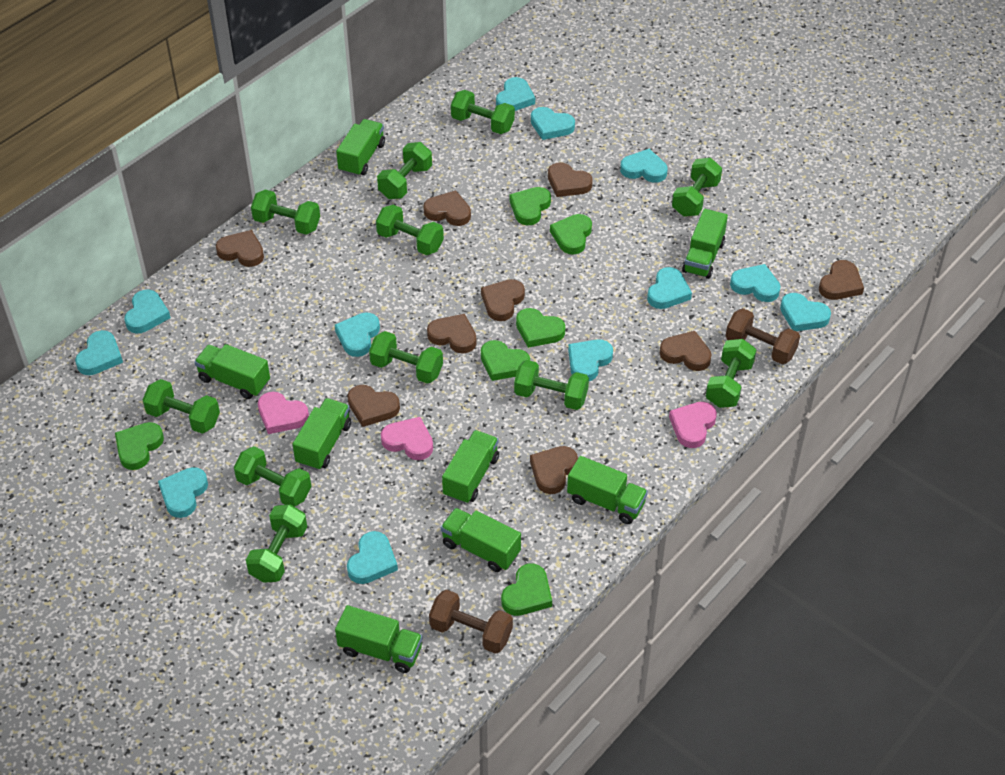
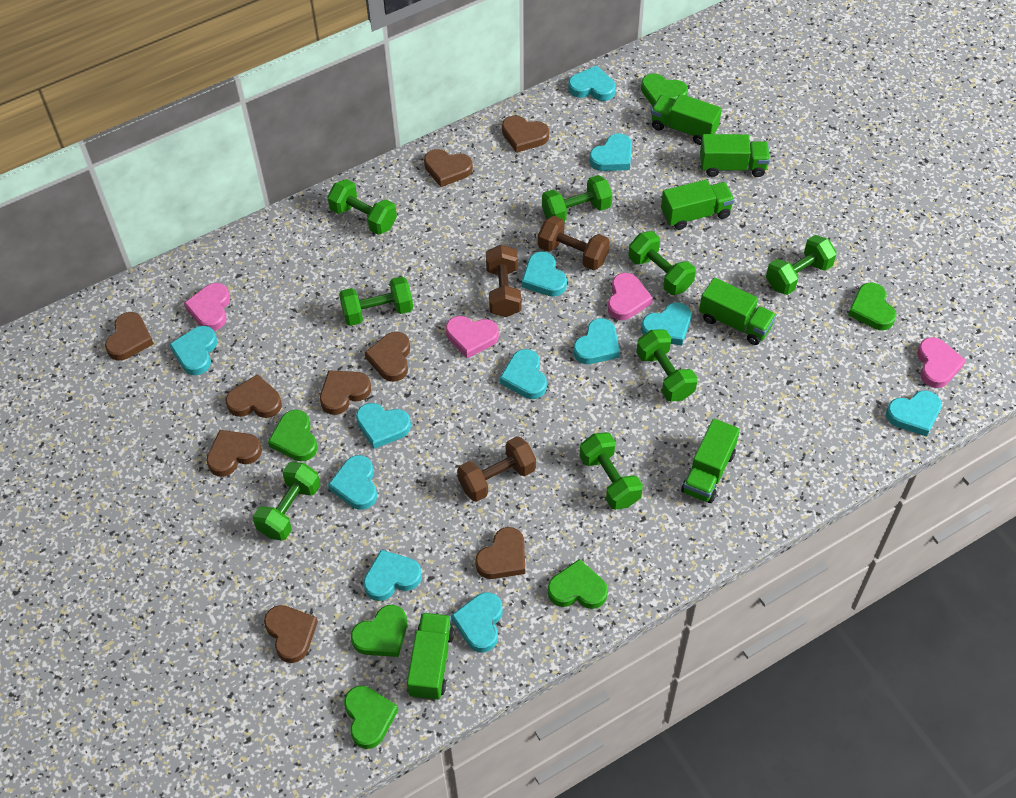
brown dumbbell: 2 -> 3
green dumbbell: 11 -> 8
green truck: 8 -> 6
pink heart: 3 -> 4

